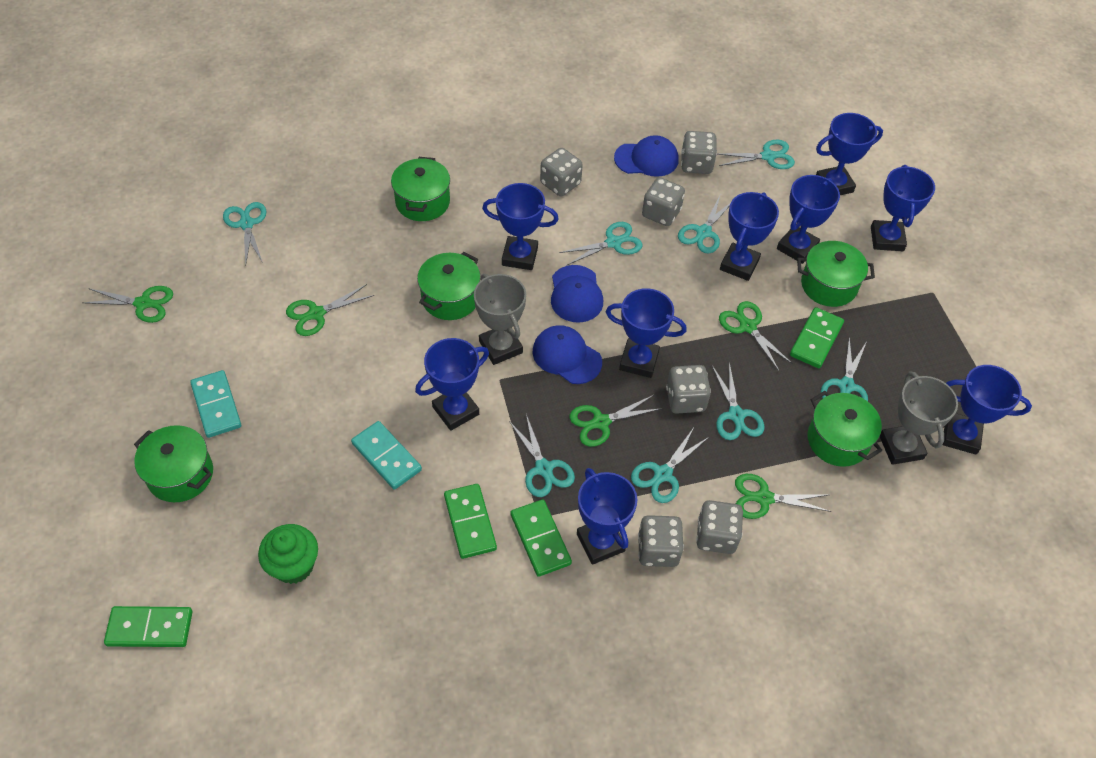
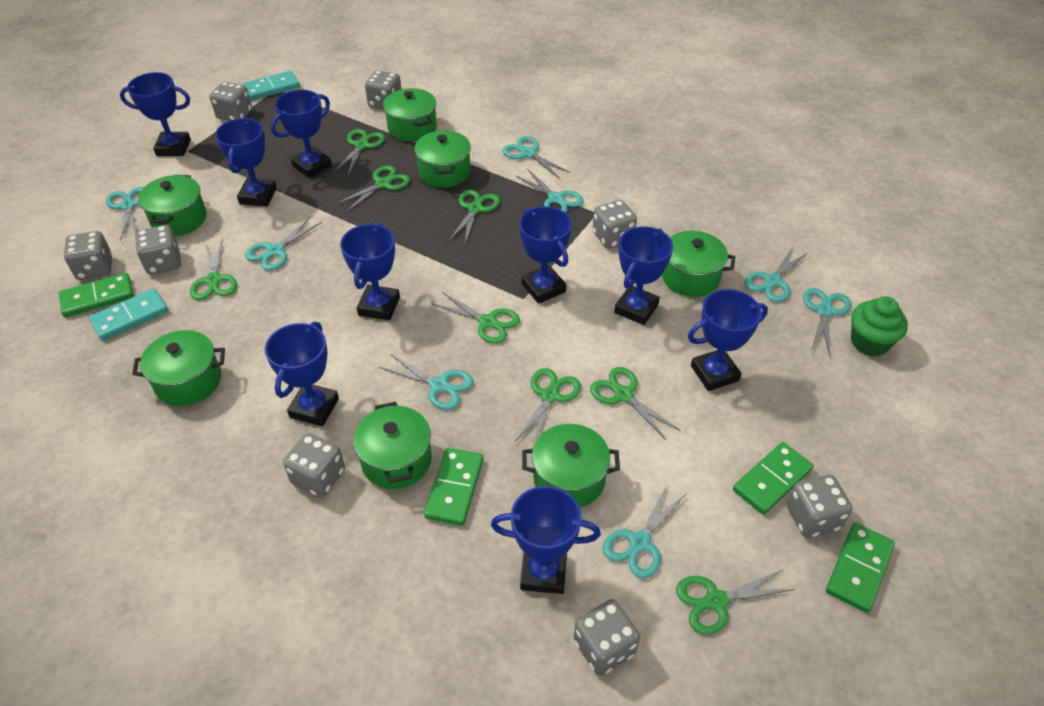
blue cap: 3 -> 0
green pot: 5 -> 7
green scissors: 5 -> 8
grey dice: 6 -> 8
grey trophy: 2 -> 0

